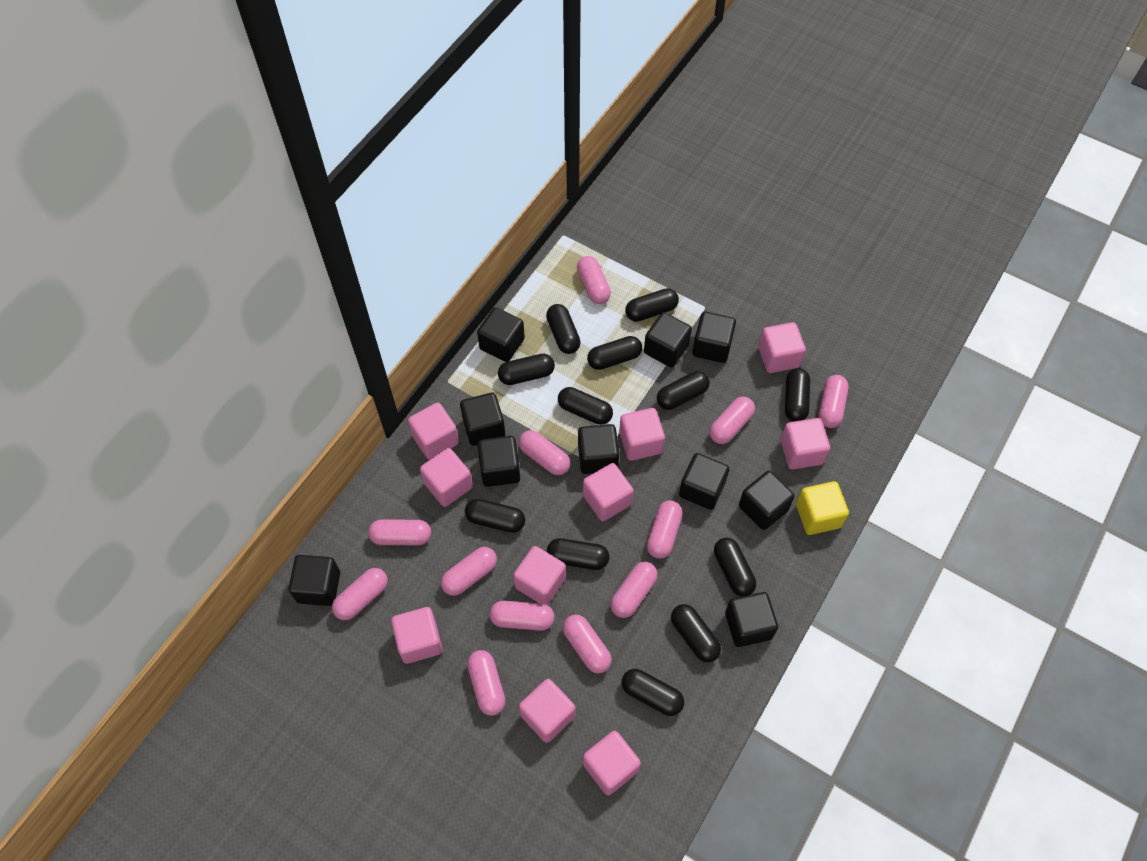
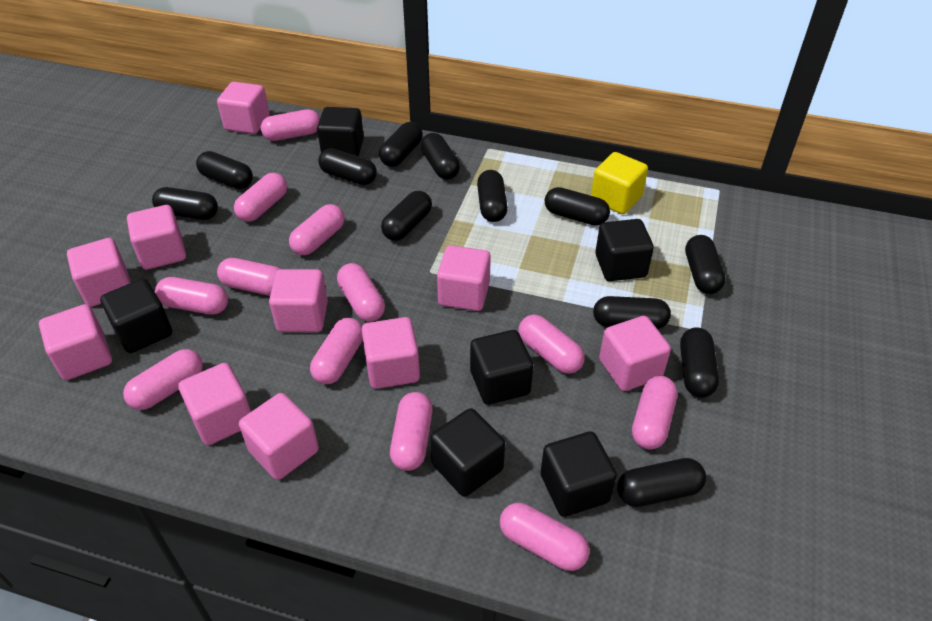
black cube: 10 -> 6

